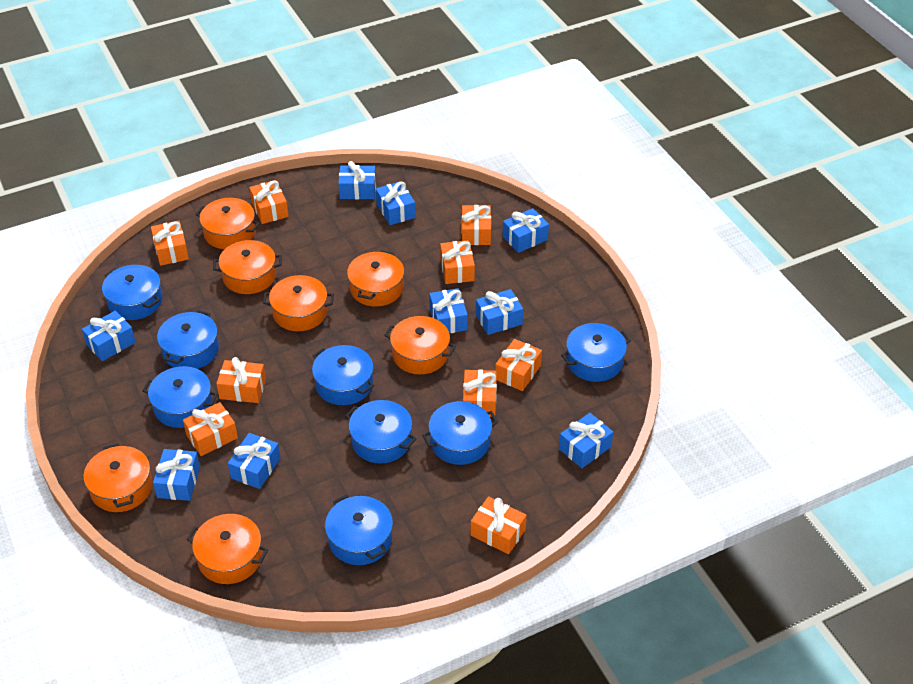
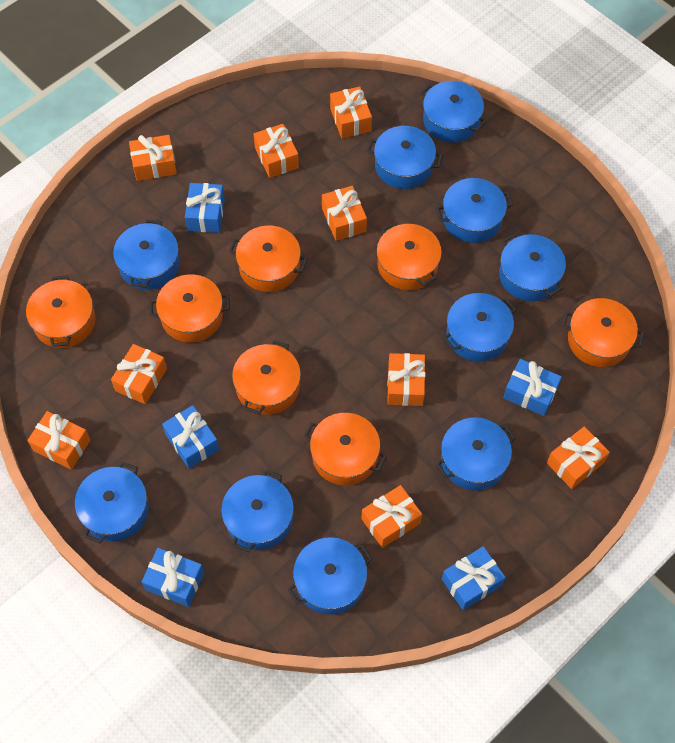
blue gift: 9 -> 5
blue pot: 8 -> 10

